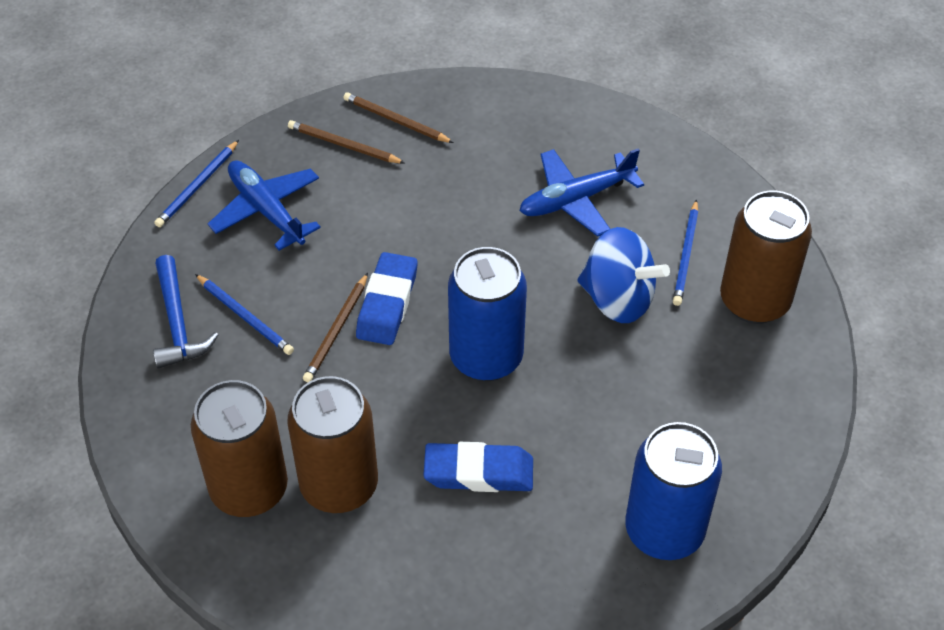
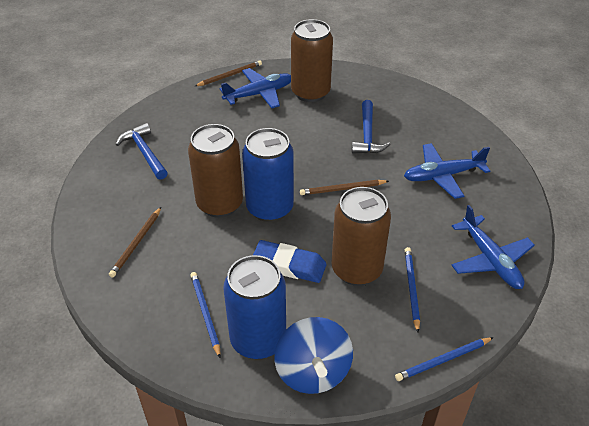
blue eraser: 2 -> 1
blue hammer: 1 -> 2
blue plane: 2 -> 3

